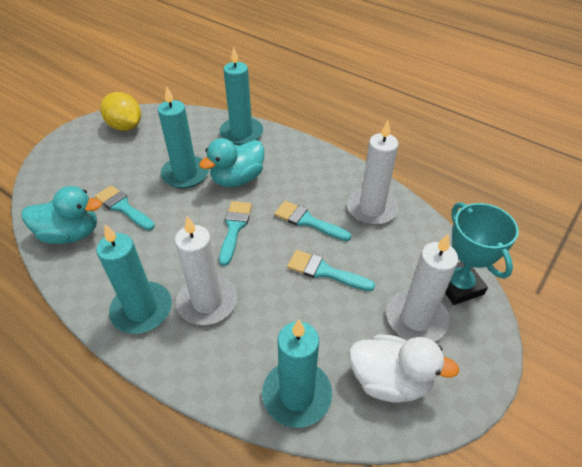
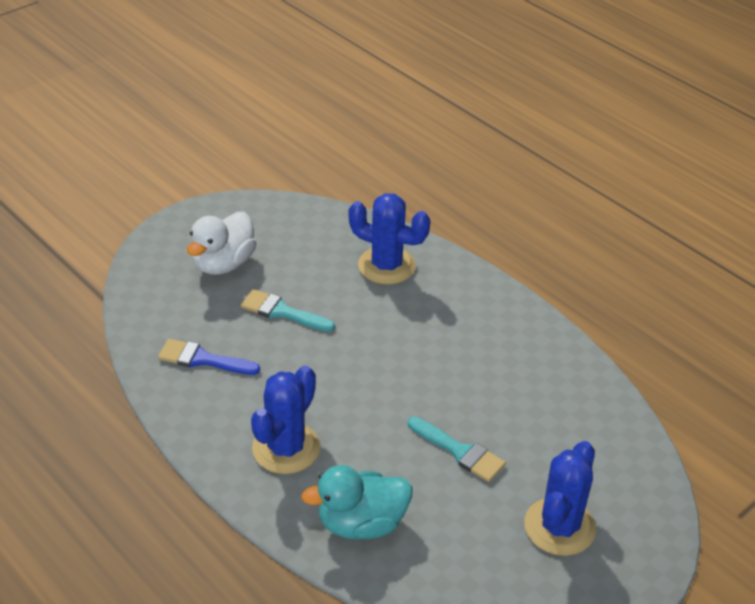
blue brush: 0 -> 1
blue cactus: 0 -> 3
turquoise brush: 4 -> 2
turquoise candle: 4 -> 0
turquoise duck: 2 -> 1
turquoise trophy: 1 -> 0
white candle: 3 -> 0
yellow lemon: 1 -> 0

